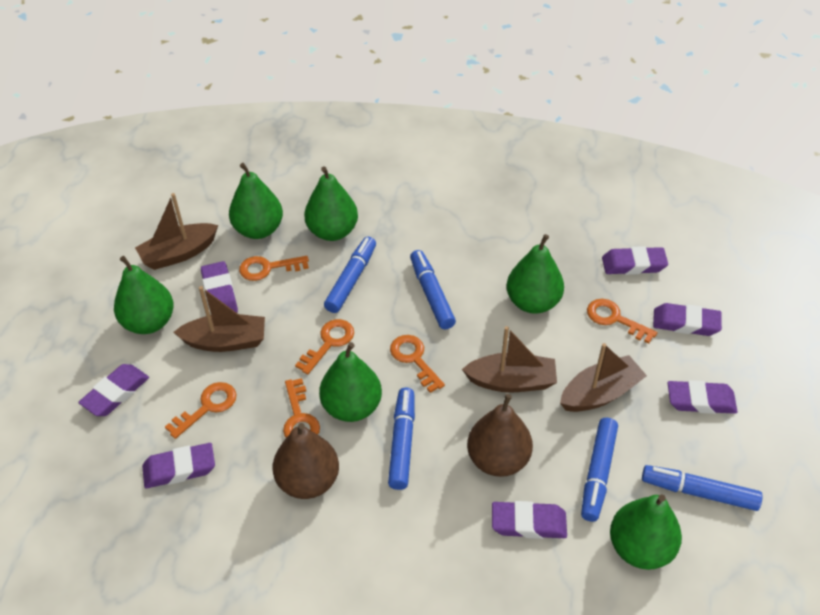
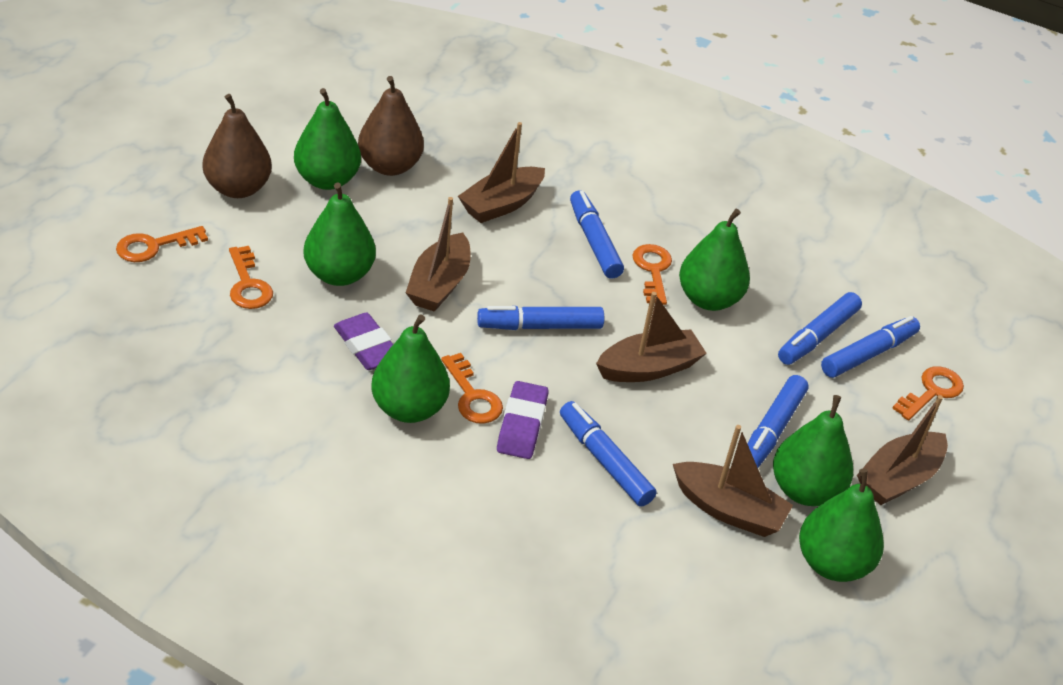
blue marker: 5 -> 6
brown boat: 4 -> 5
orange key: 6 -> 5
purple eraser: 7 -> 2

